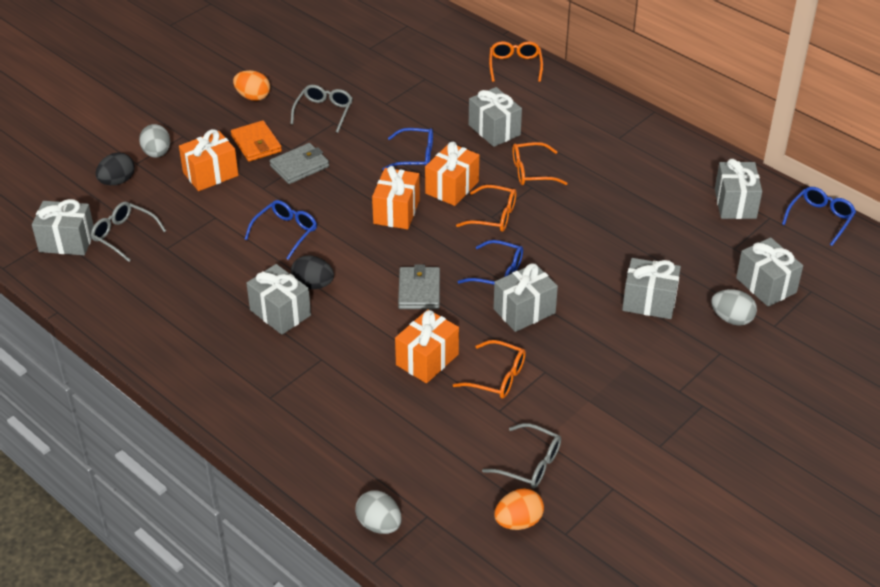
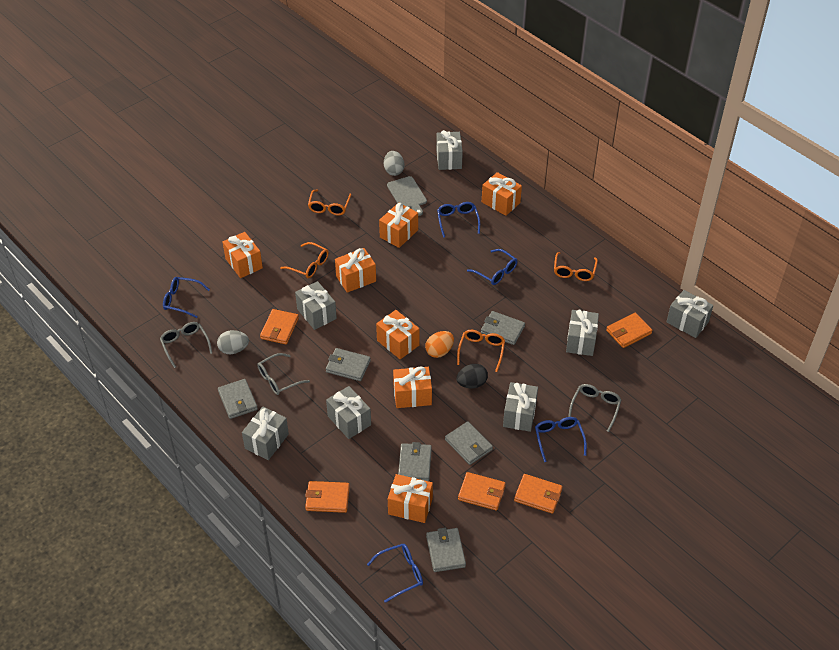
black egg: 2 -> 1
blue glasses: 4 -> 5
grey cutting board: 0 -> 1
grey egg: 3 -> 2
grey wallet: 2 -> 6
orange egg: 2 -> 1
orange gift: 4 -> 7
orange wallet: 1 -> 5

